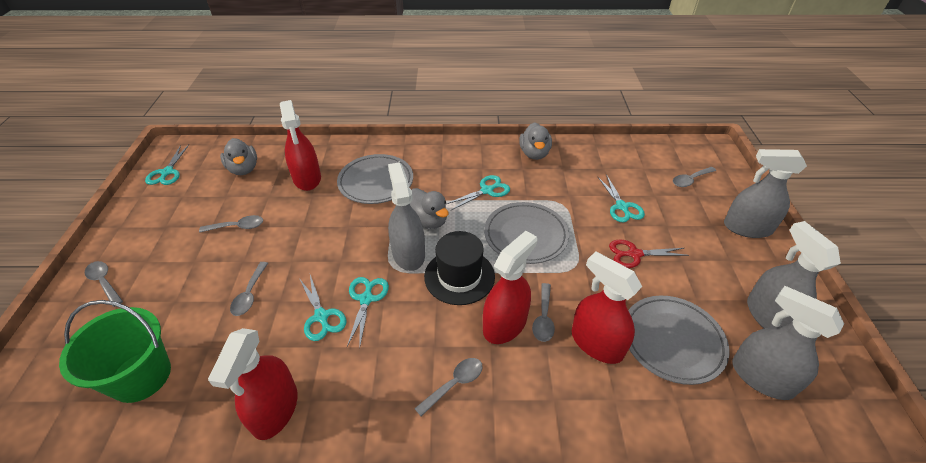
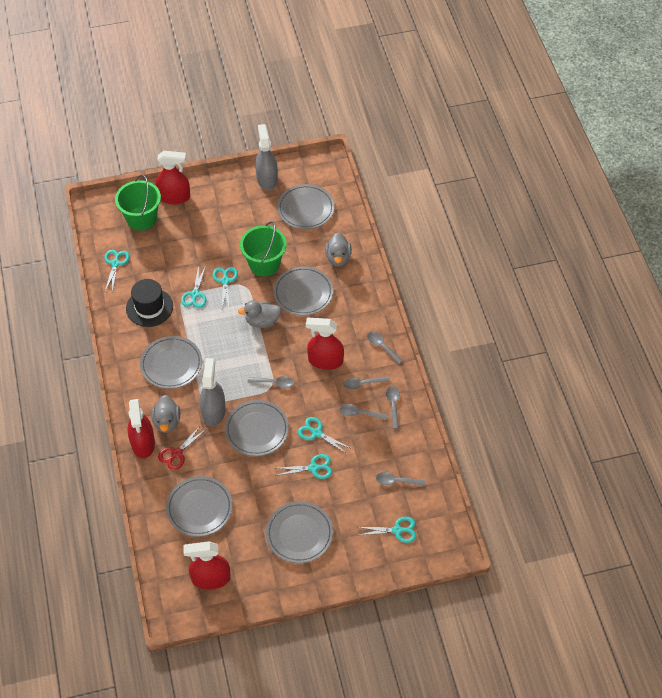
green bucket: 1 -> 2
grey plate: 3 -> 6
grey spray bottle: 4 -> 2
turquoise scissors: 5 -> 6

